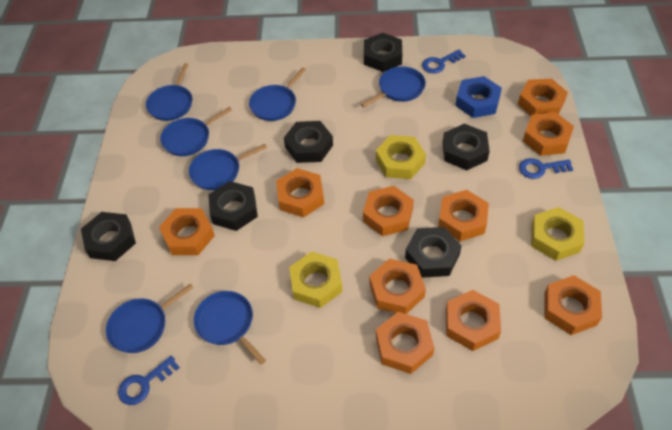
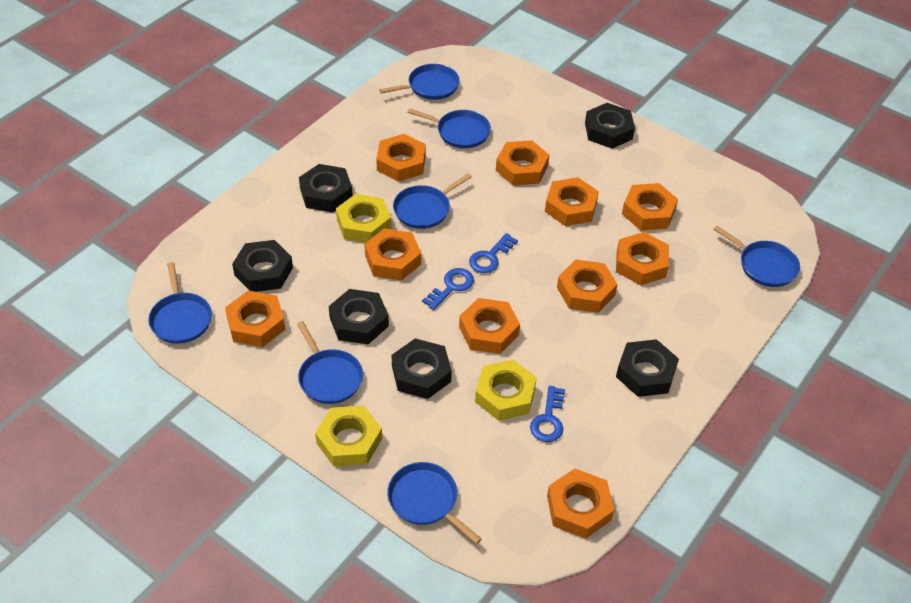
blue nut: 1 -> 0

